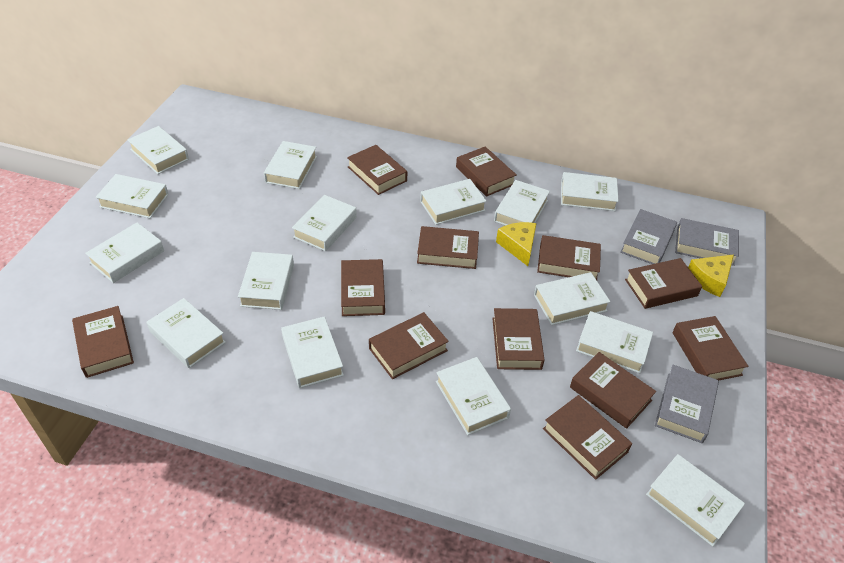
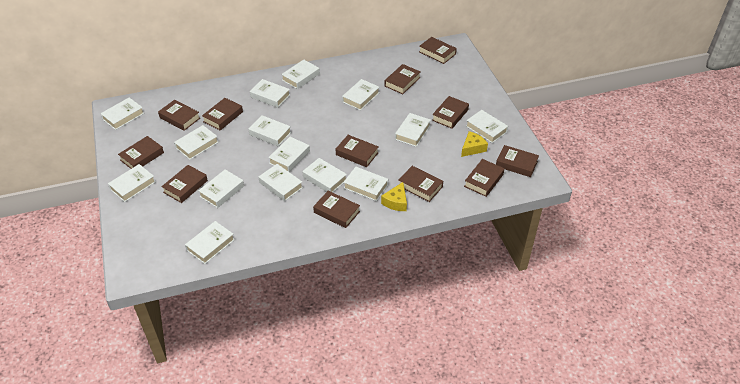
grey book: 3 -> 0

